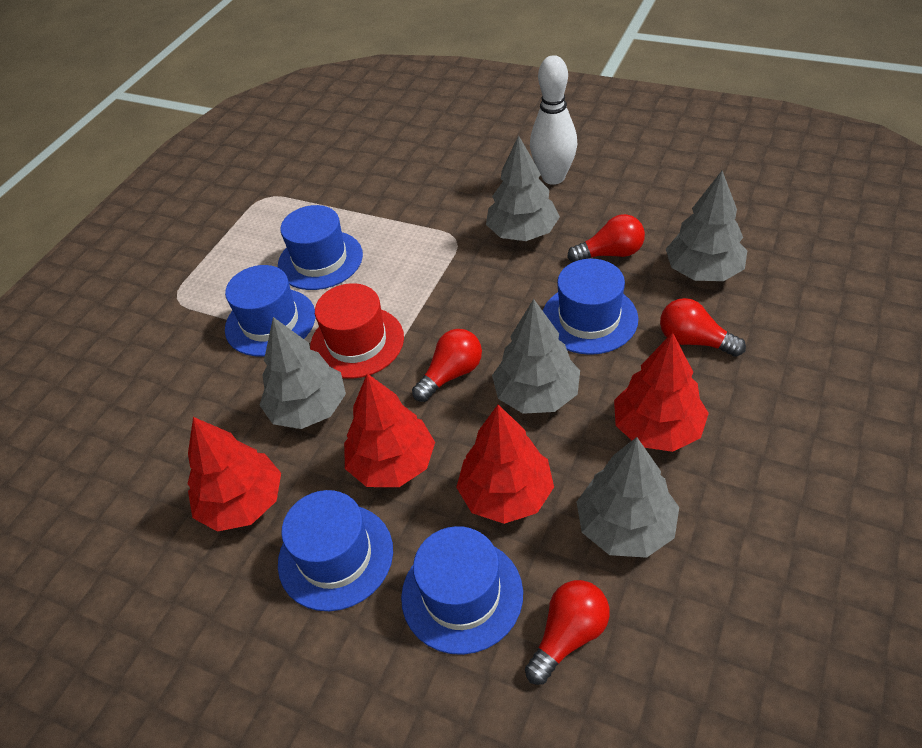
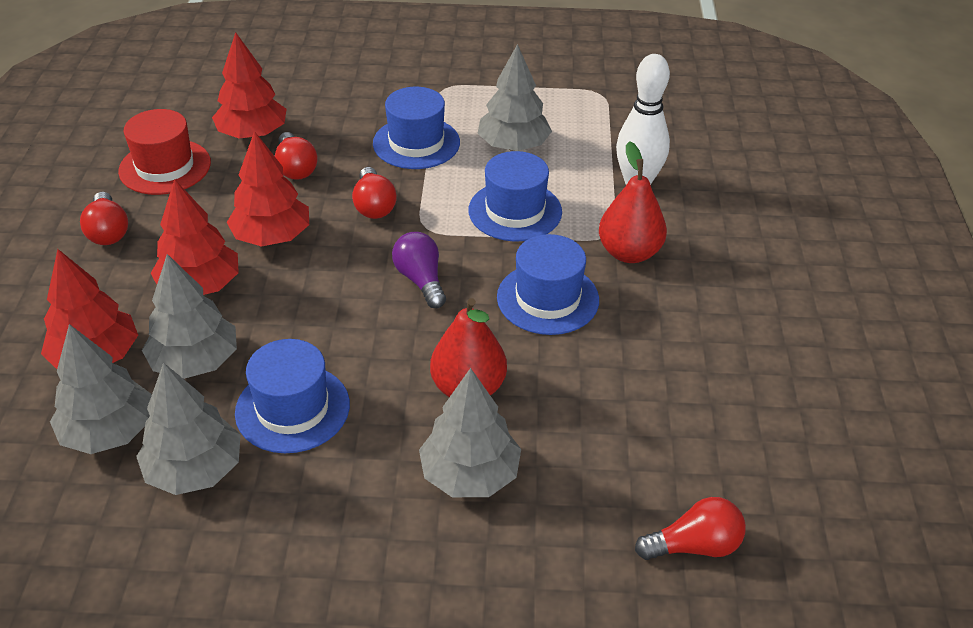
blue hat: 5 -> 4
purple light bulb: 0 -> 1
red pear: 0 -> 2

